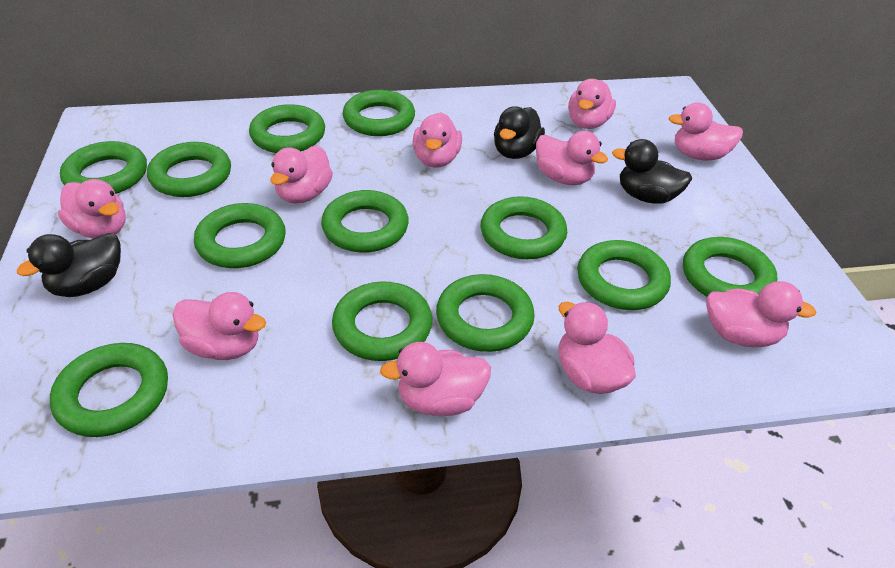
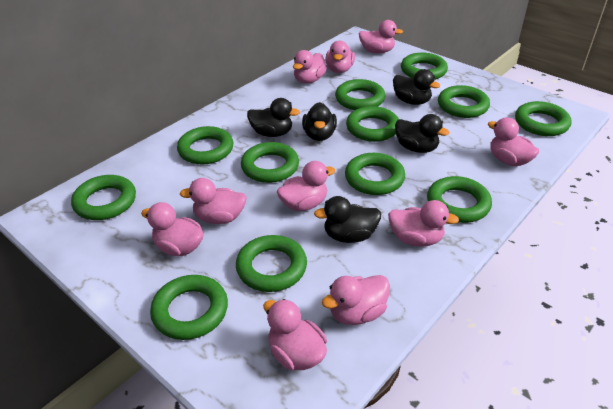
black duck: 3 -> 5

